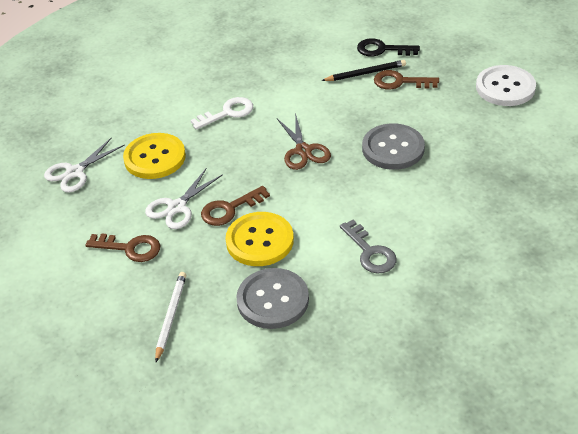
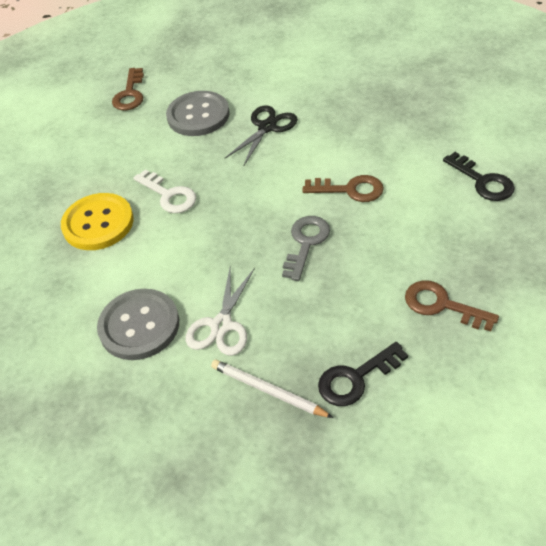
black key: 1 -> 2
black pencil: 1 -> 0
black scissors: 0 -> 1
brown scissors: 1 -> 0
white button: 1 -> 0
white scissors: 2 -> 1
yellow button: 2 -> 1

